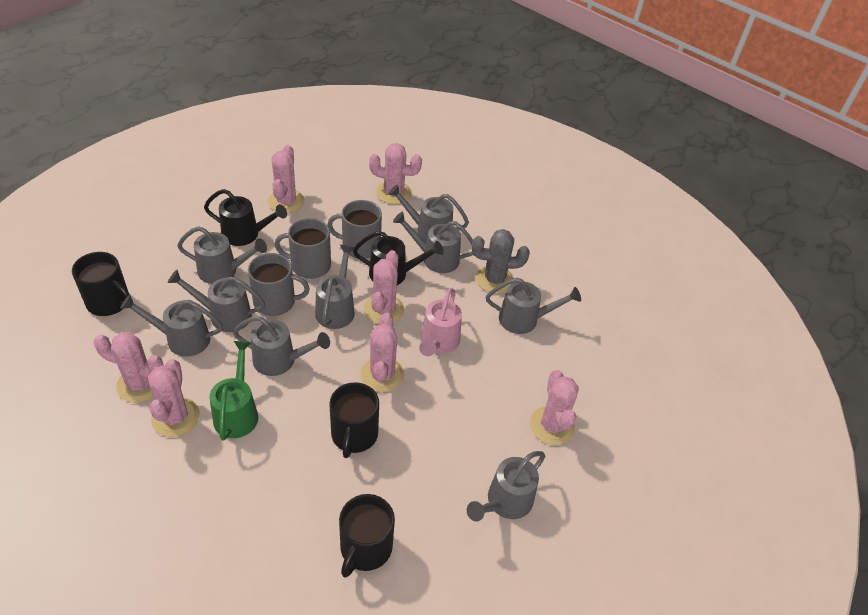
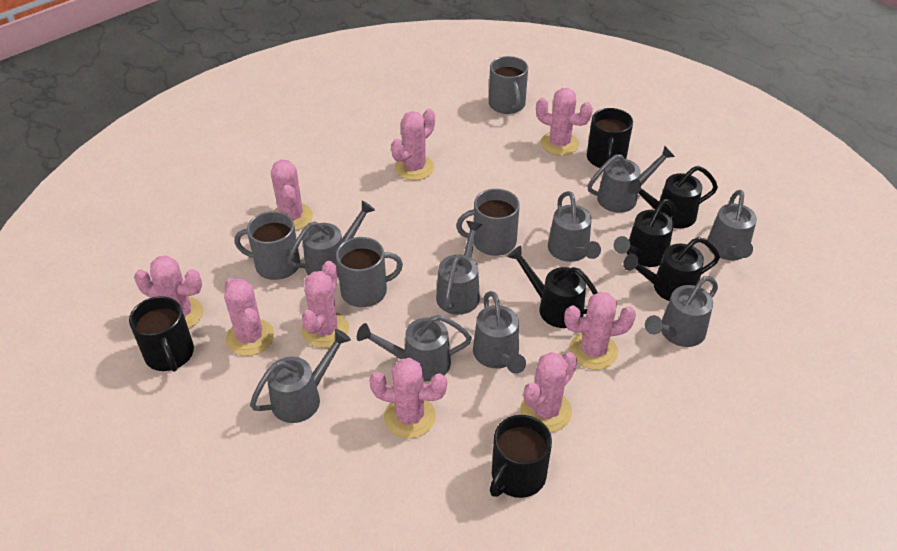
black watering can: 2 -> 4
green watering can: 1 -> 0
grey cactus: 1 -> 0
grey mug: 3 -> 4
pink cactus: 7 -> 9
pink watering can: 1 -> 0

